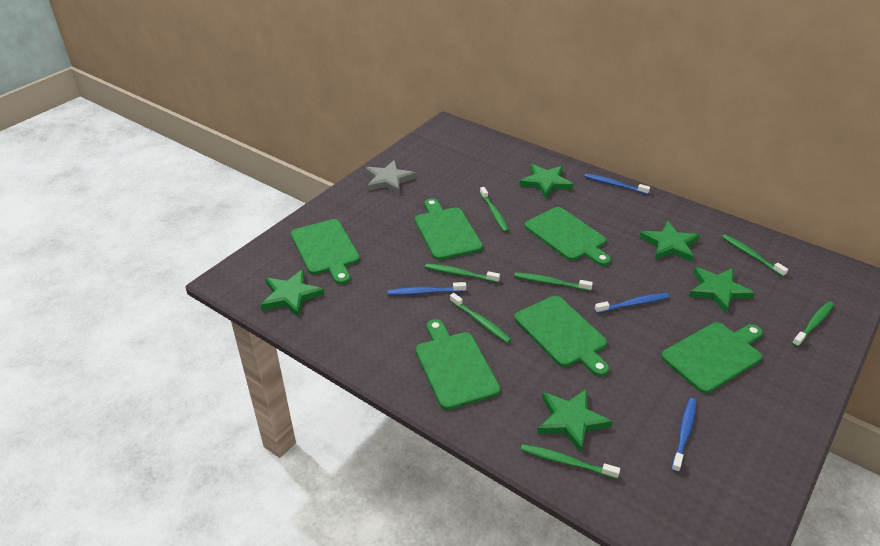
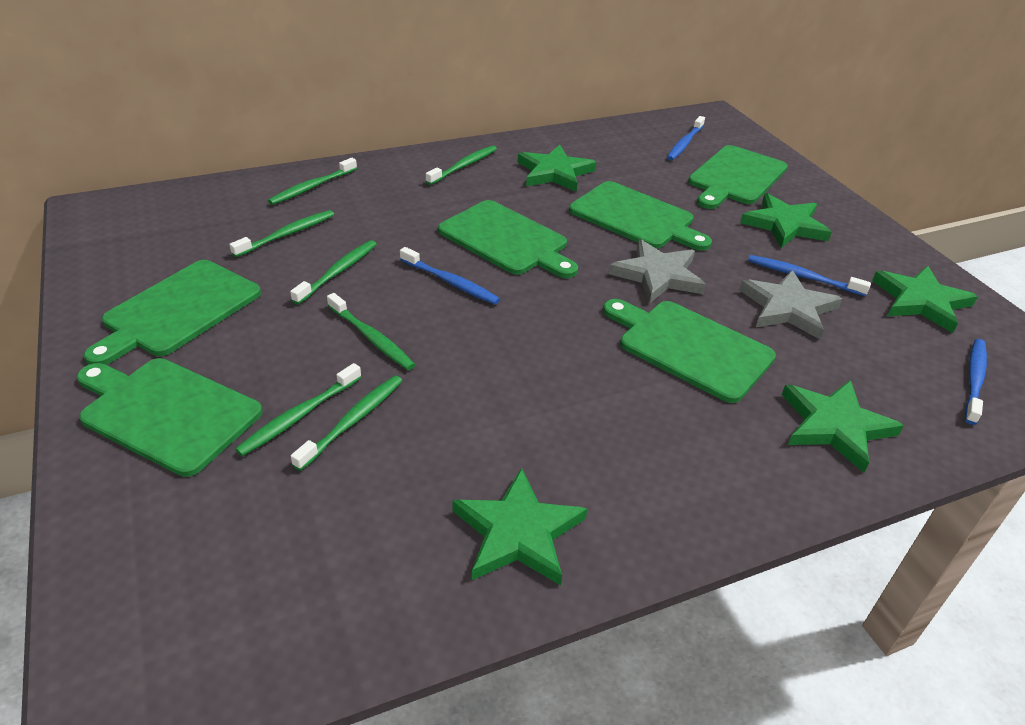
grey star: 1 -> 2

